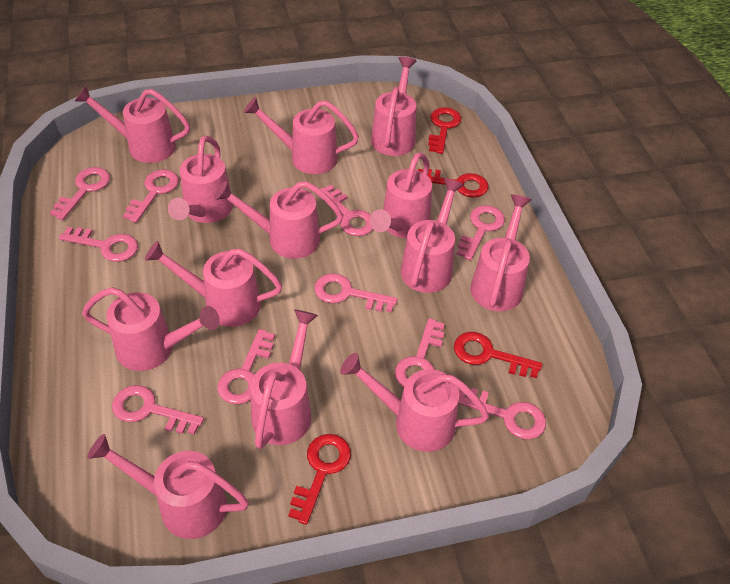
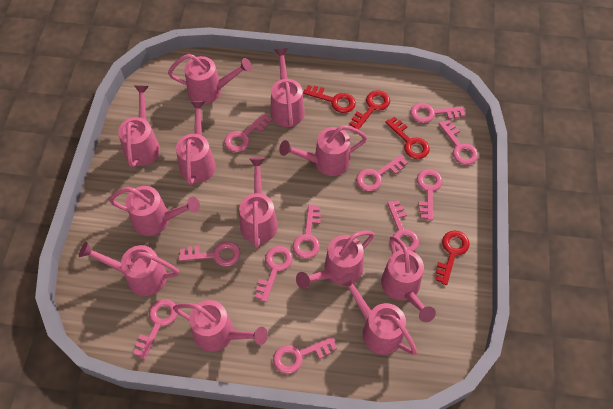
pink key: 10 -> 11
pink watering can: 13 -> 12

